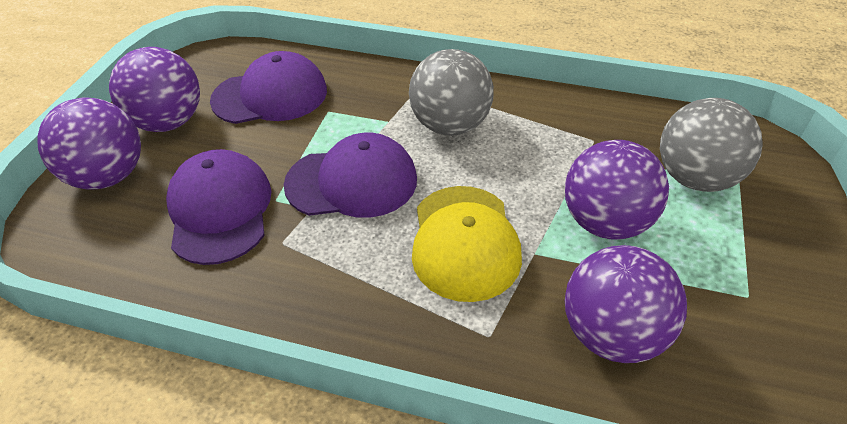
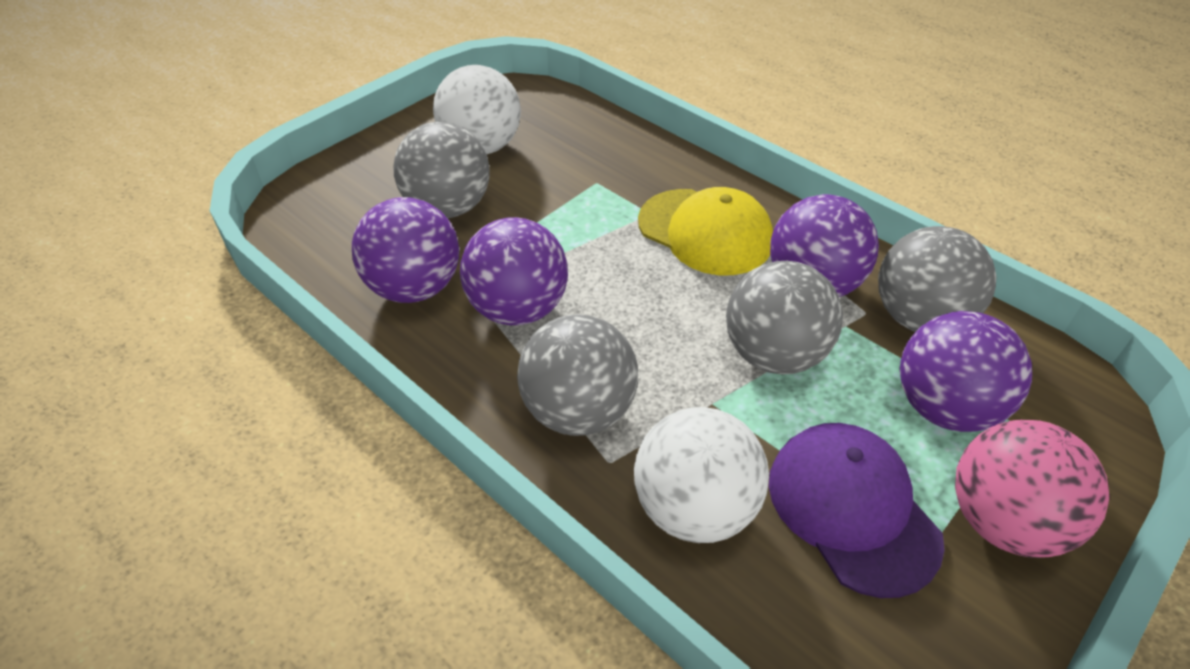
grey ball: 2 -> 4
pink ball: 0 -> 1
purple cap: 3 -> 1
white ball: 0 -> 2

